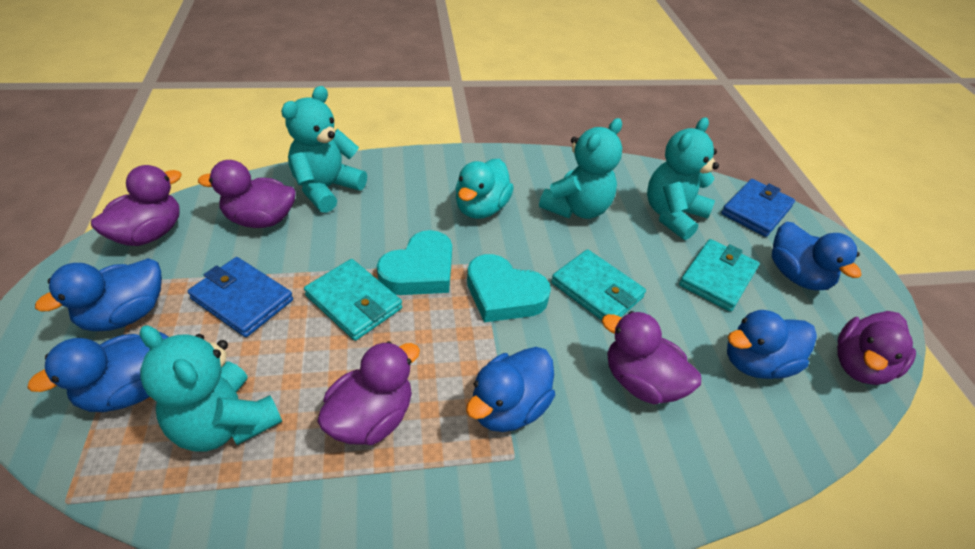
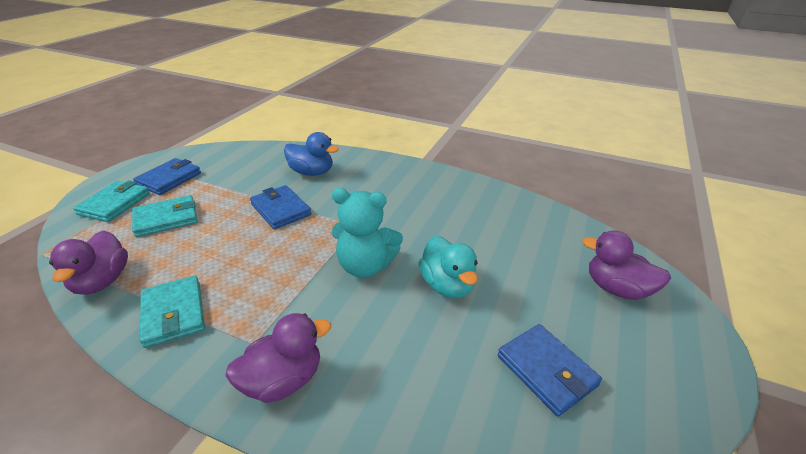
blue duck: 5 -> 1
blue wallet: 2 -> 3
purple duck: 5 -> 3
turquoise heart: 2 -> 0
turquoise teddy bear: 4 -> 1

